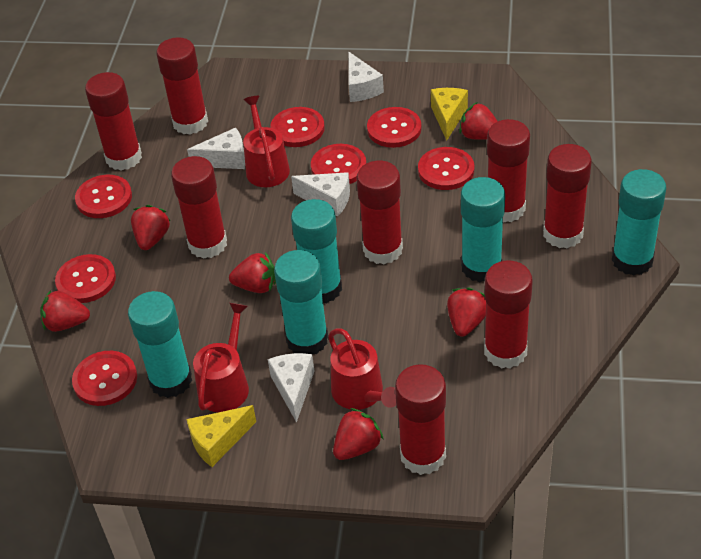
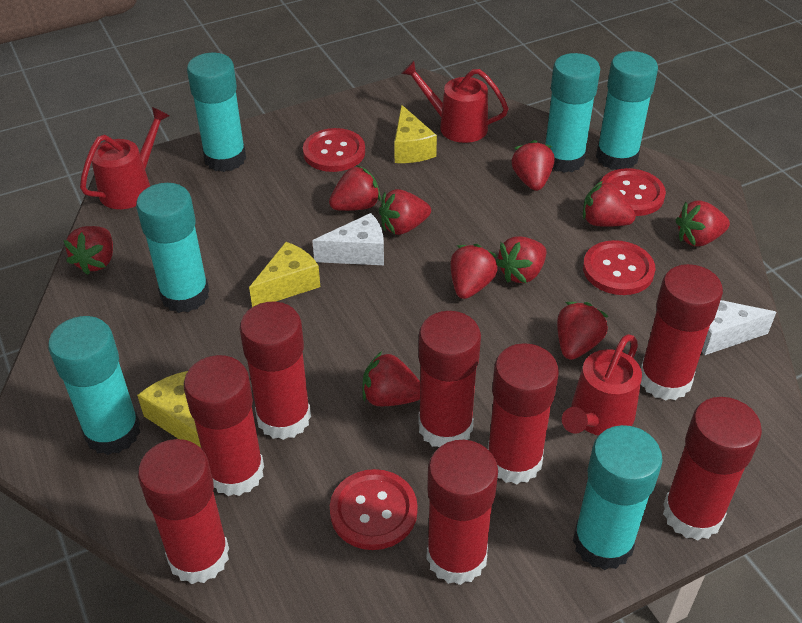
red button: 7 -> 4
red strawberry: 6 -> 10
turquoise glue stick: 5 -> 6
white cheese: 4 -> 2
yellow cheese: 2 -> 3

